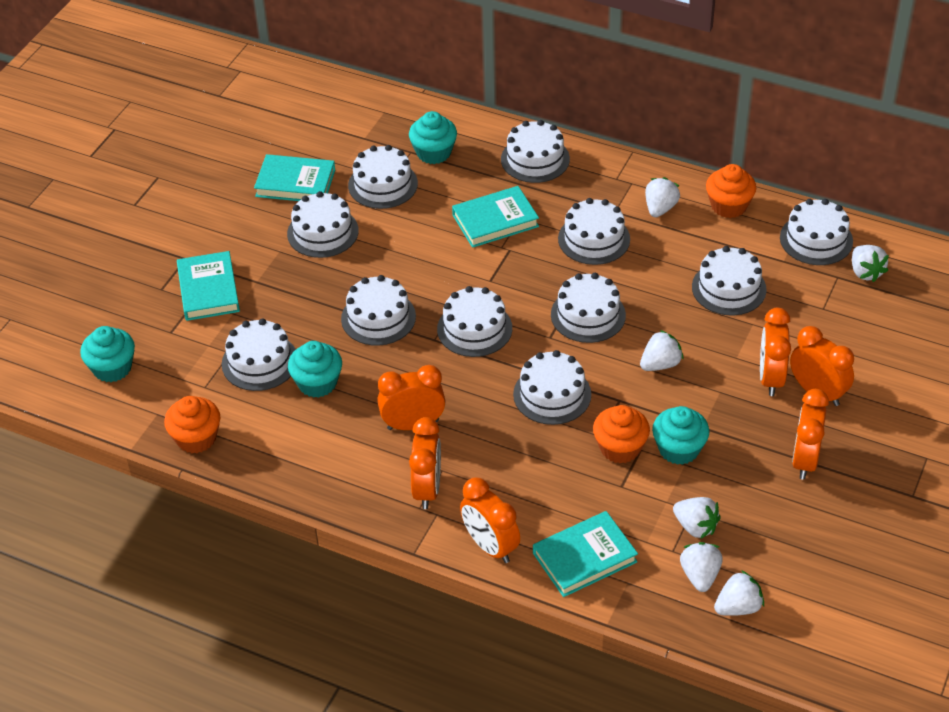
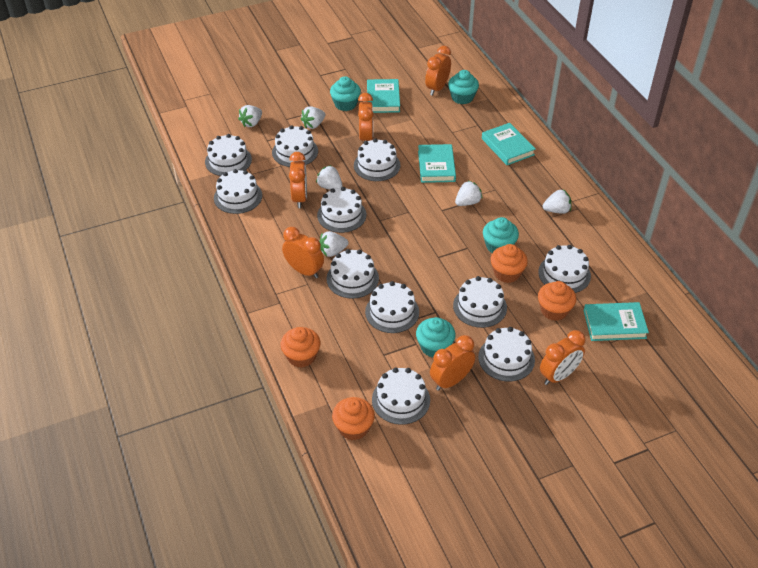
orange cupcake: 3 -> 4

